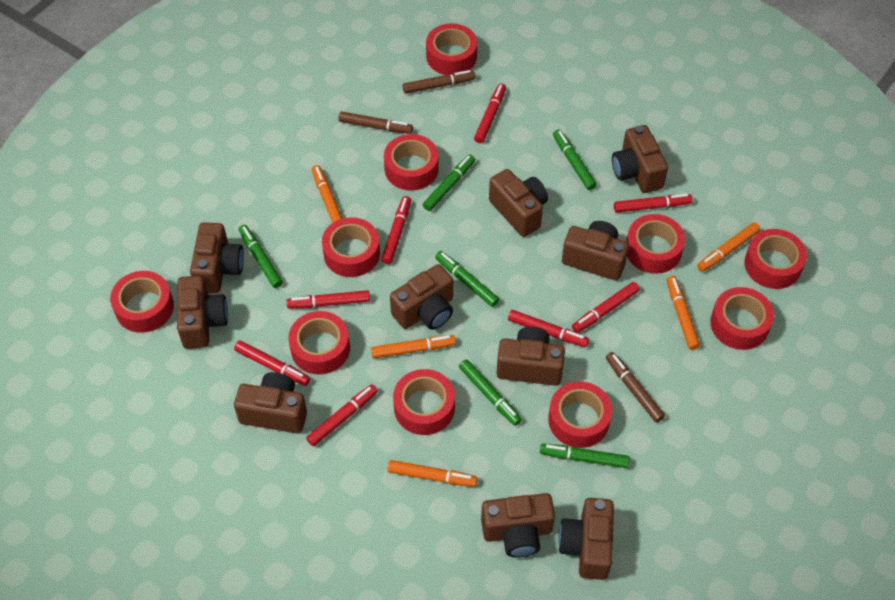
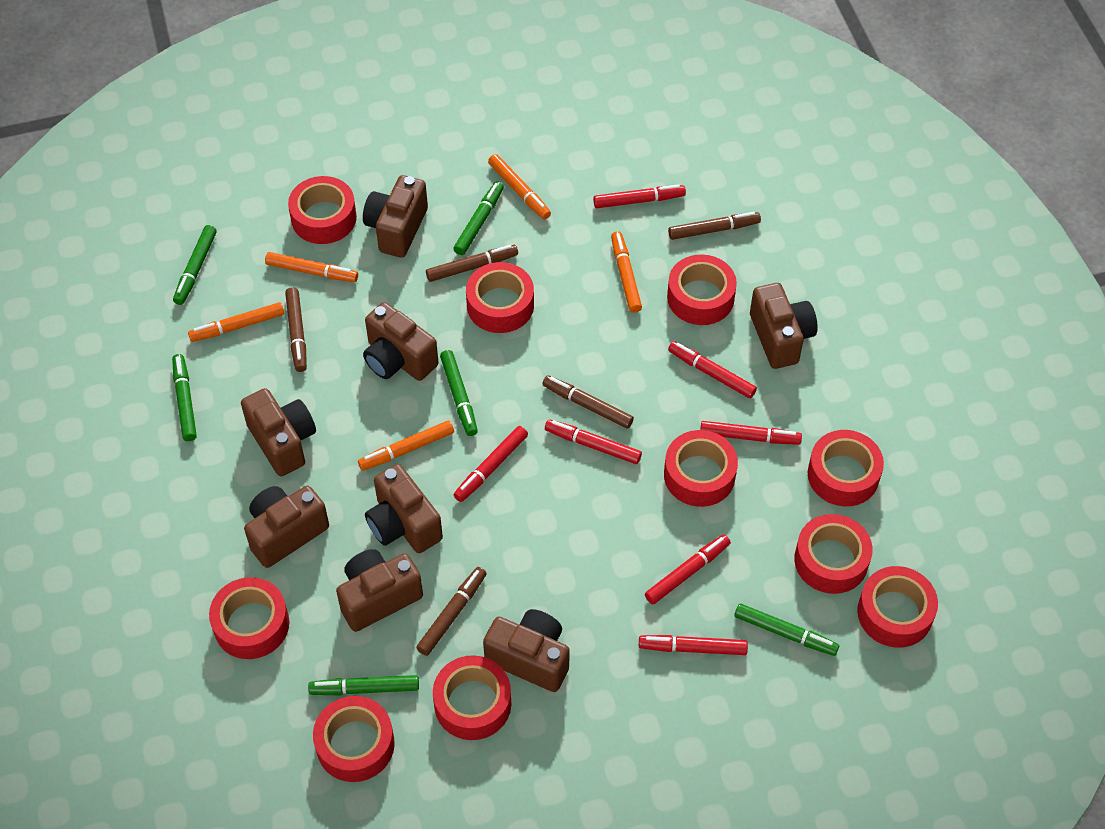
brown camera: 10 -> 8
brown marker: 3 -> 5
red marker: 8 -> 7

